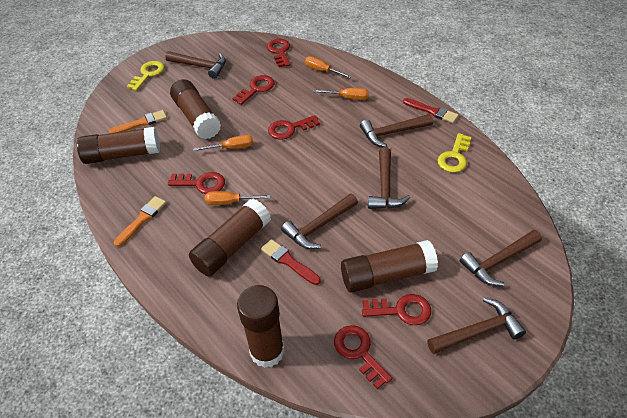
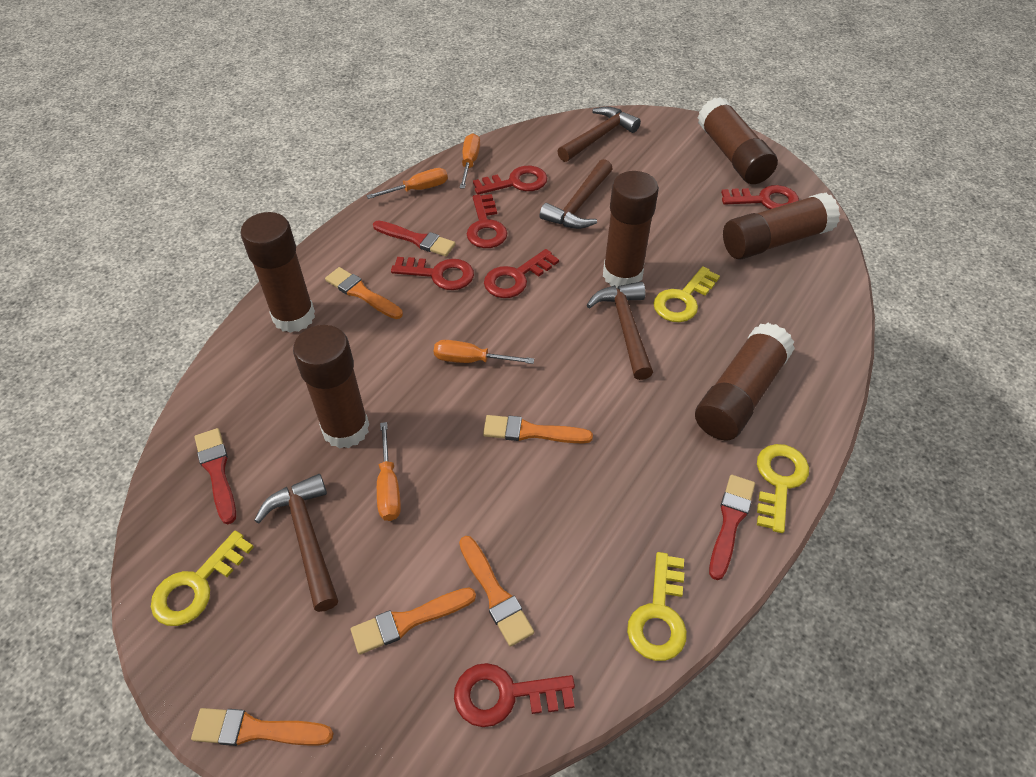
brown glue stick: 5 -> 6
brown hammer: 6 -> 4
orange brush: 2 -> 5
red brush: 2 -> 3
yellow key: 2 -> 4

